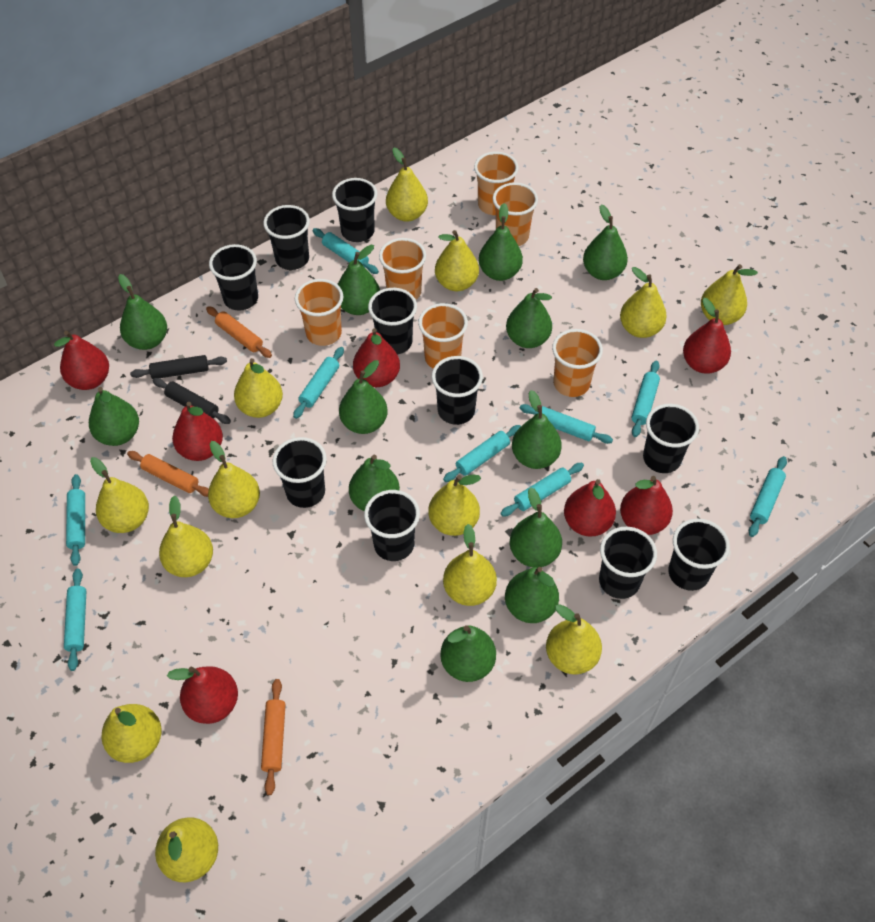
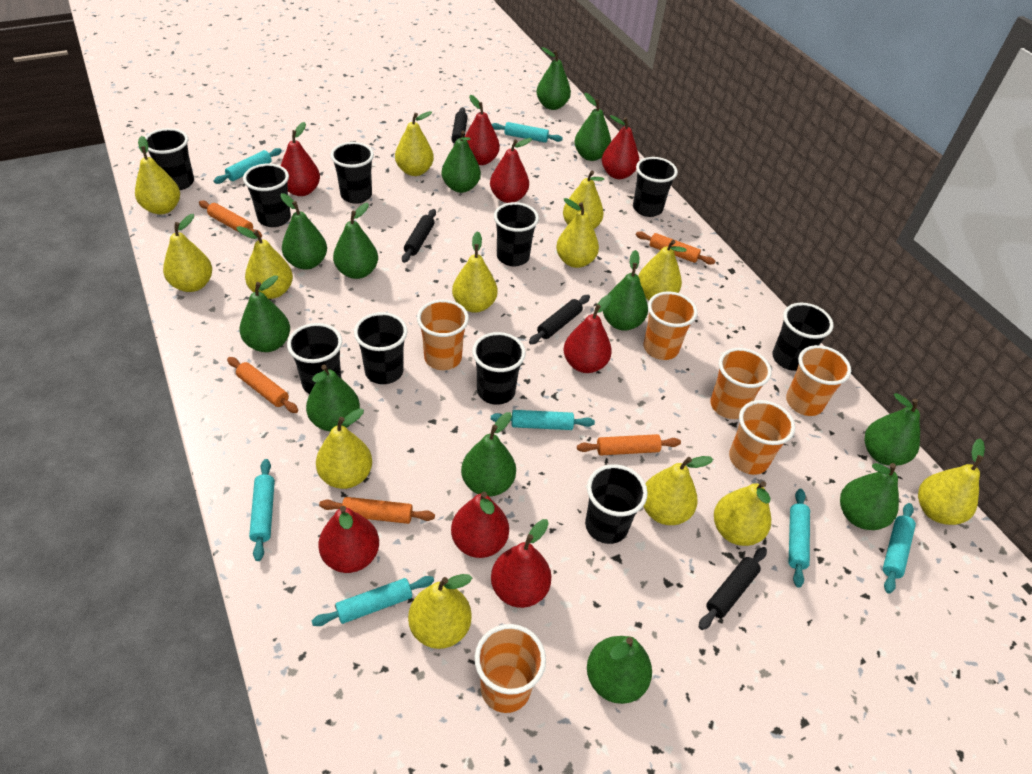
black rolling pin: 2 -> 4
orange rolling pin: 3 -> 5
red pear: 7 -> 8
turquoise rolling pin: 9 -> 7

